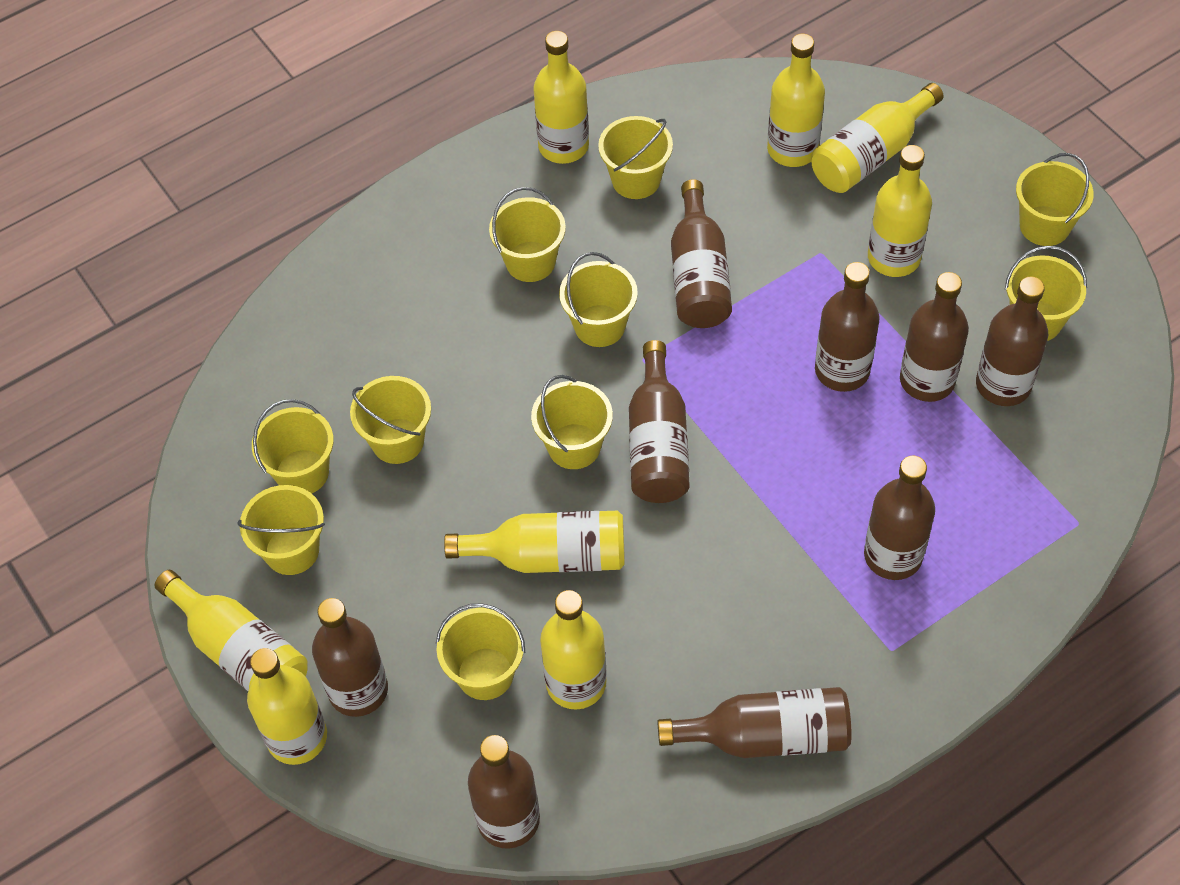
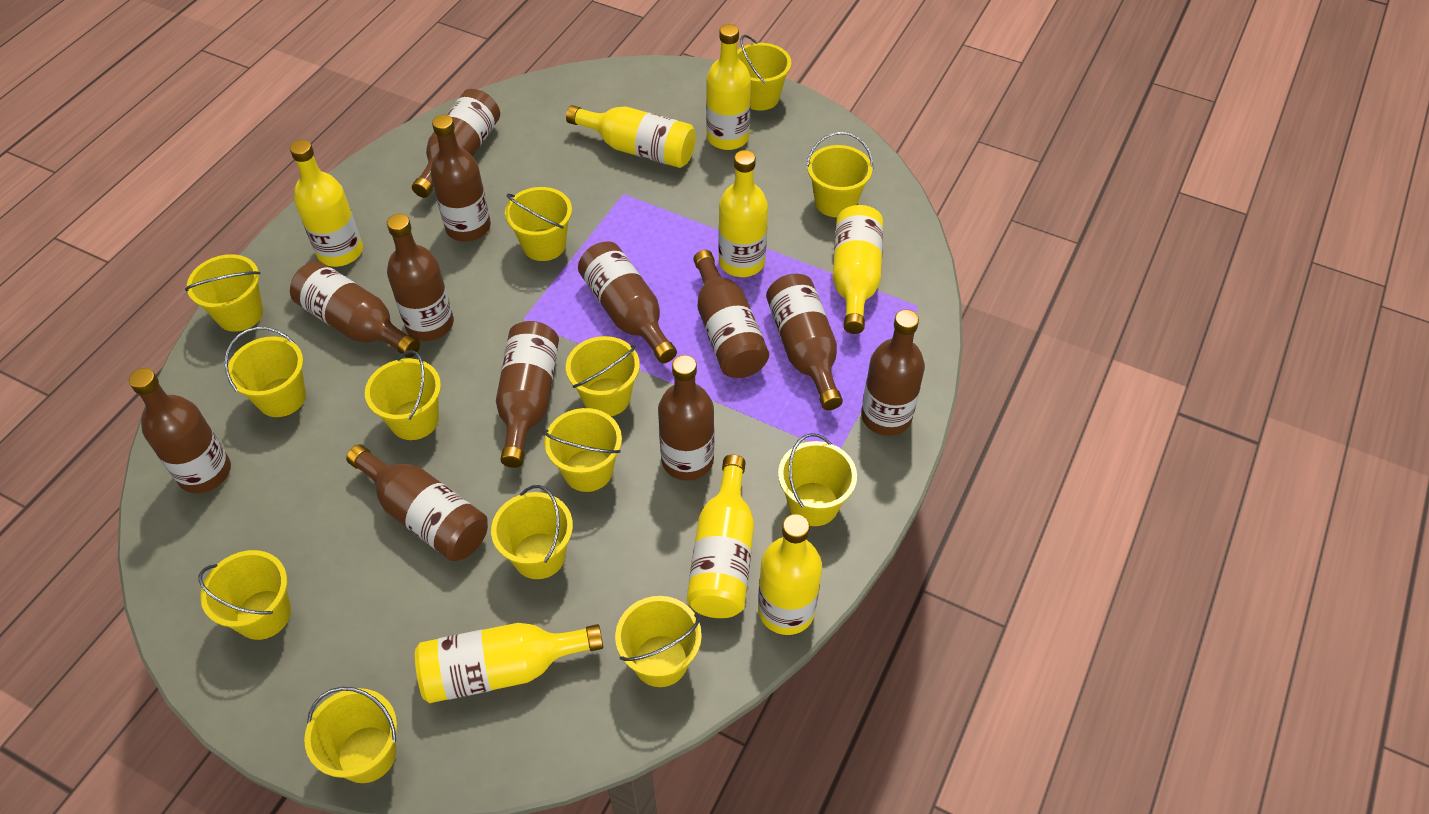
brown bottle: 9 -> 12
yellow bucket: 10 -> 13

